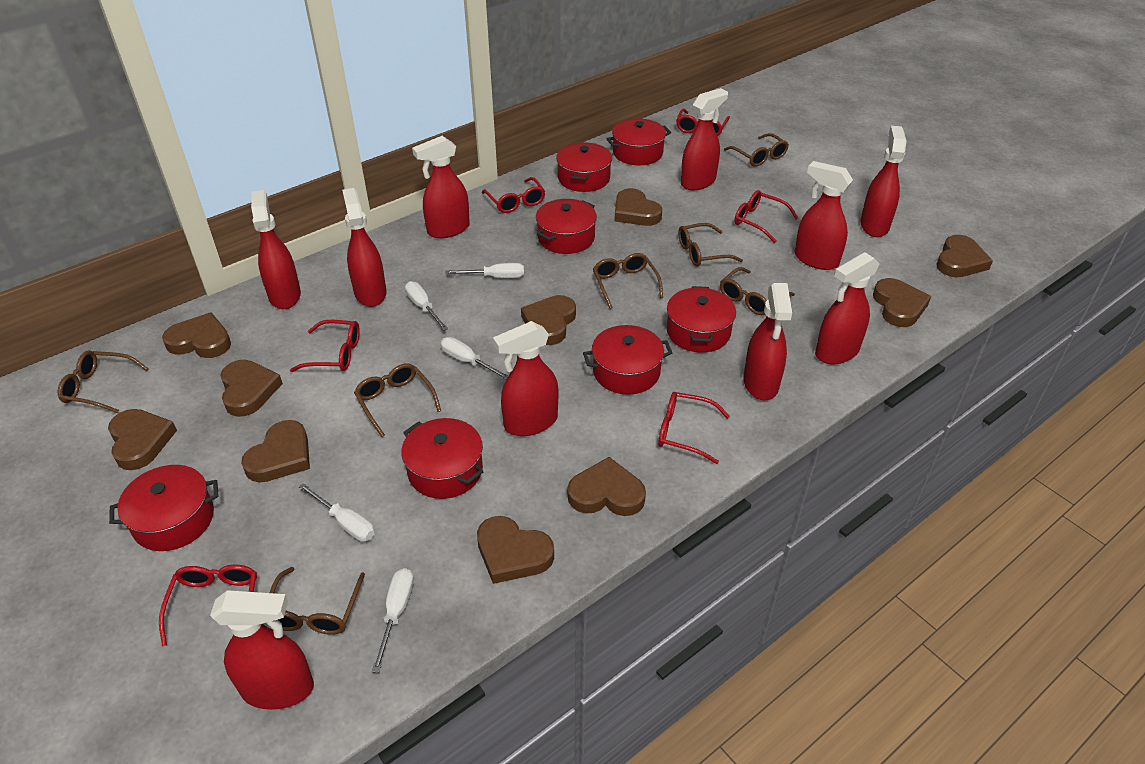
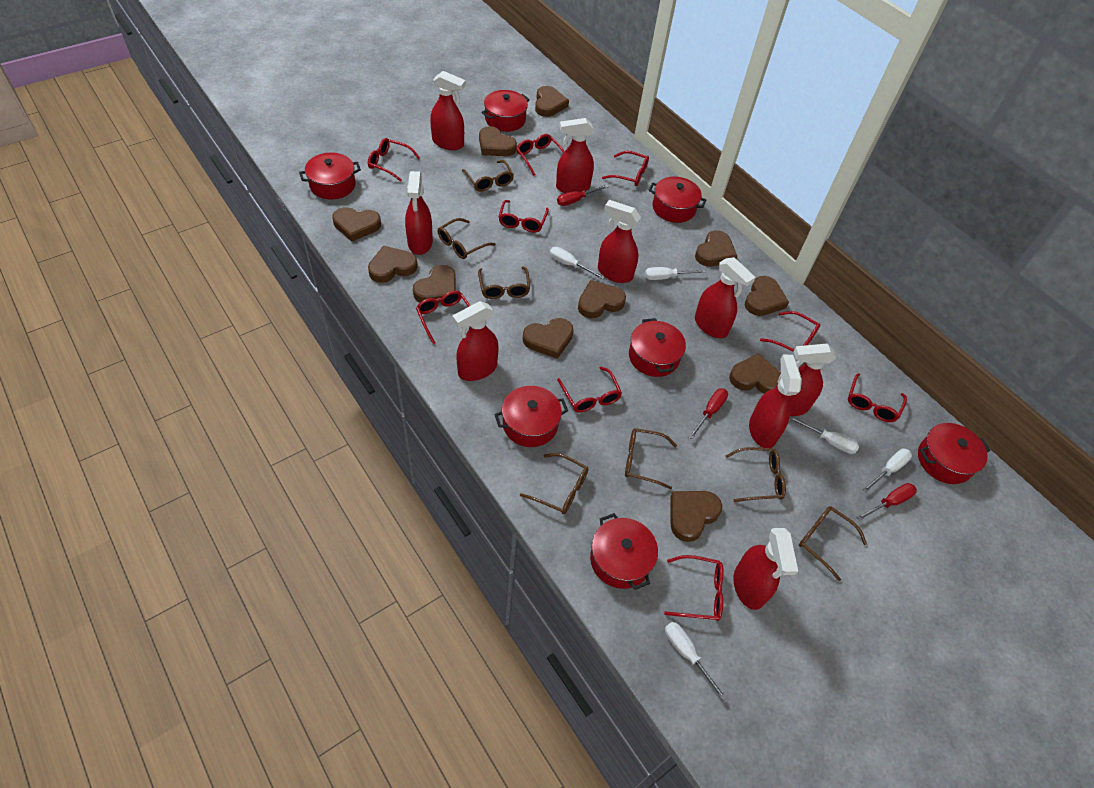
brown heart: 10 -> 11
red glasses: 6 -> 9
red screwdriver: 0 -> 3
red spray bottle: 10 -> 9

